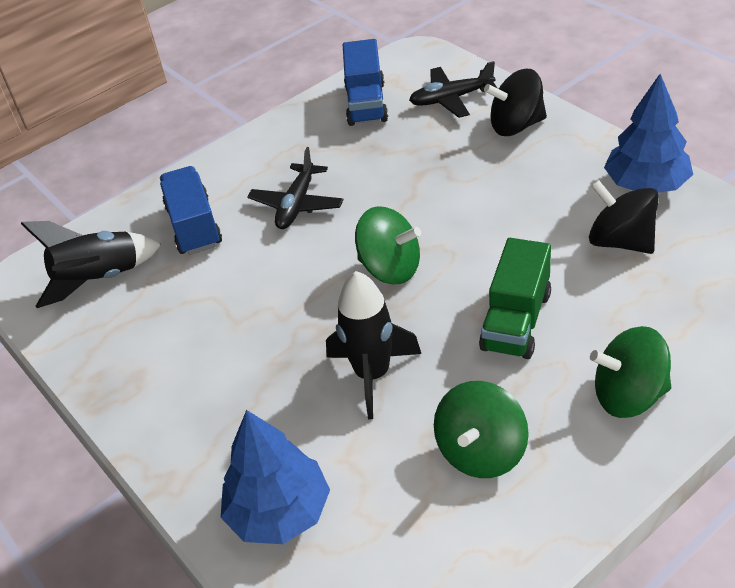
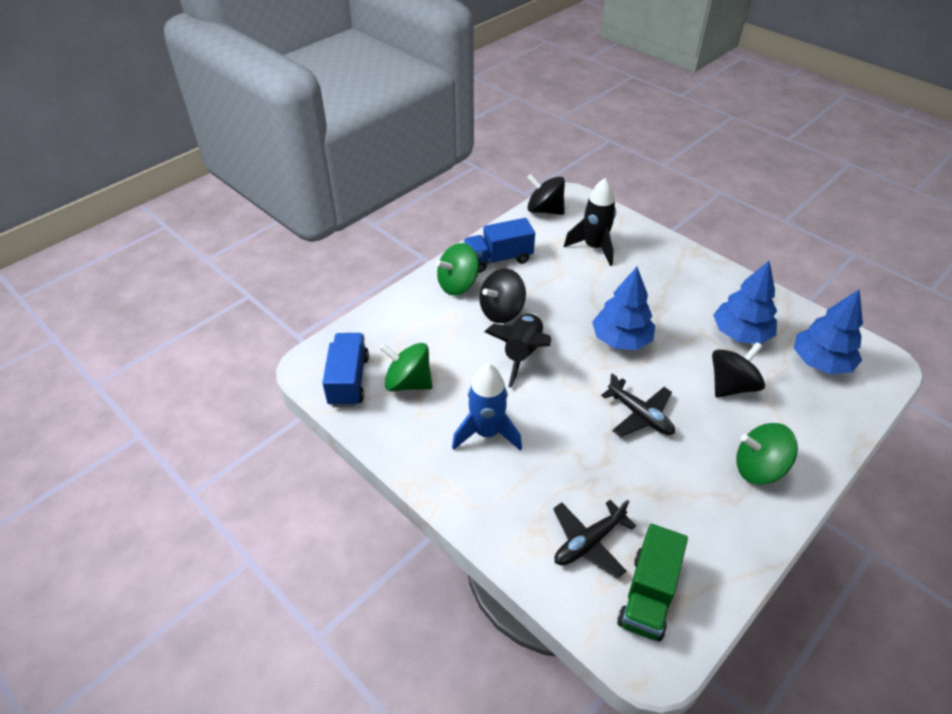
black spinning top: 2 -> 3
blue rocket: 0 -> 1
blue tree: 2 -> 3

